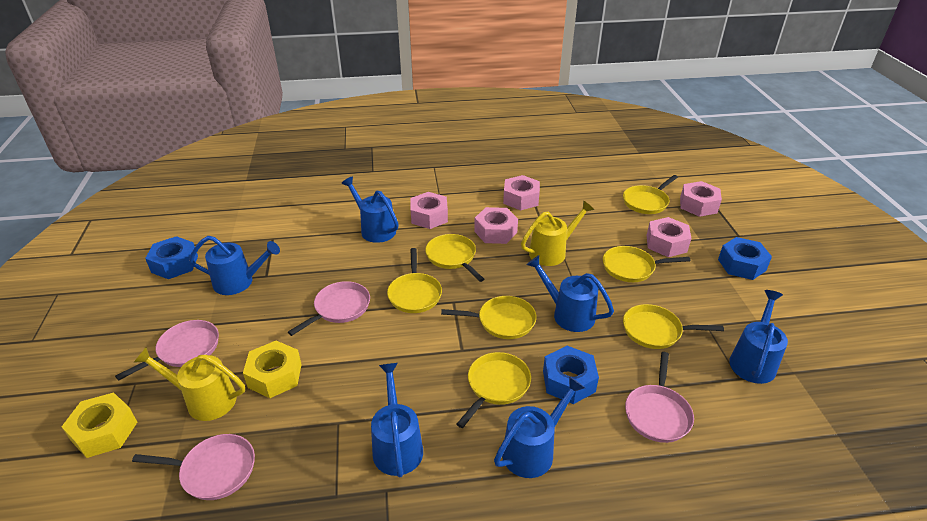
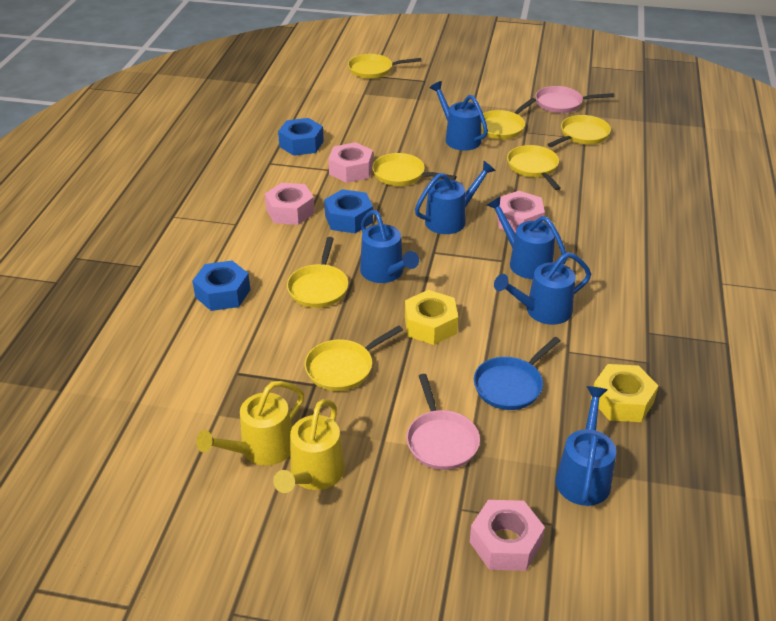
blue pan: 0 -> 1
pink nut: 5 -> 4
pink pan: 4 -> 2

